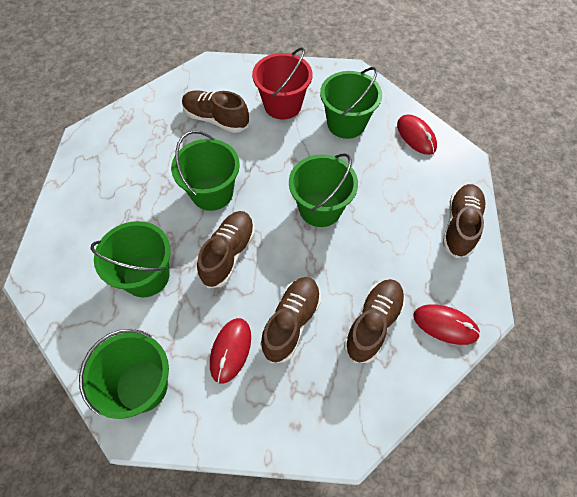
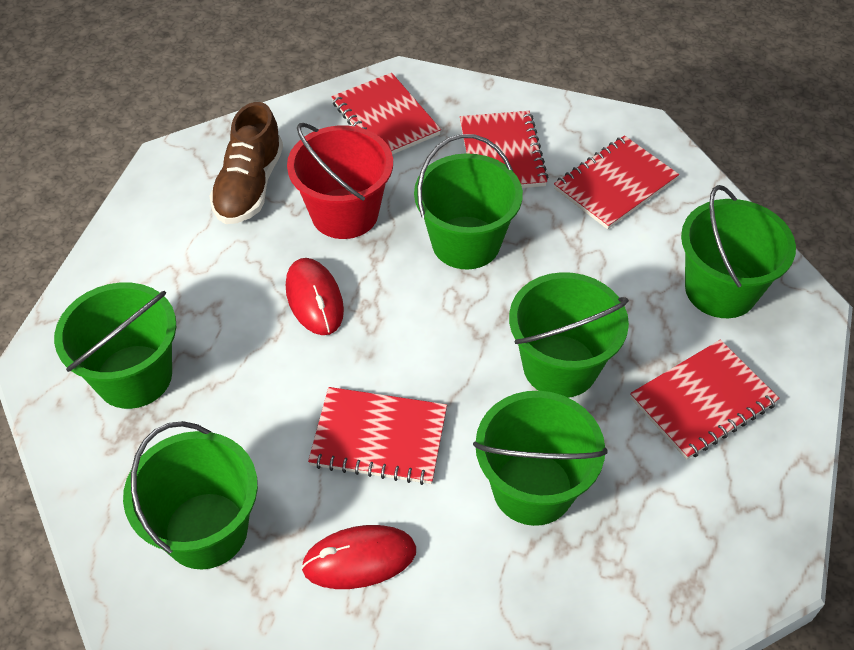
brown shoe: 5 -> 1
green bucket: 5 -> 6
red mouse: 3 -> 2
red notebook: 0 -> 5

